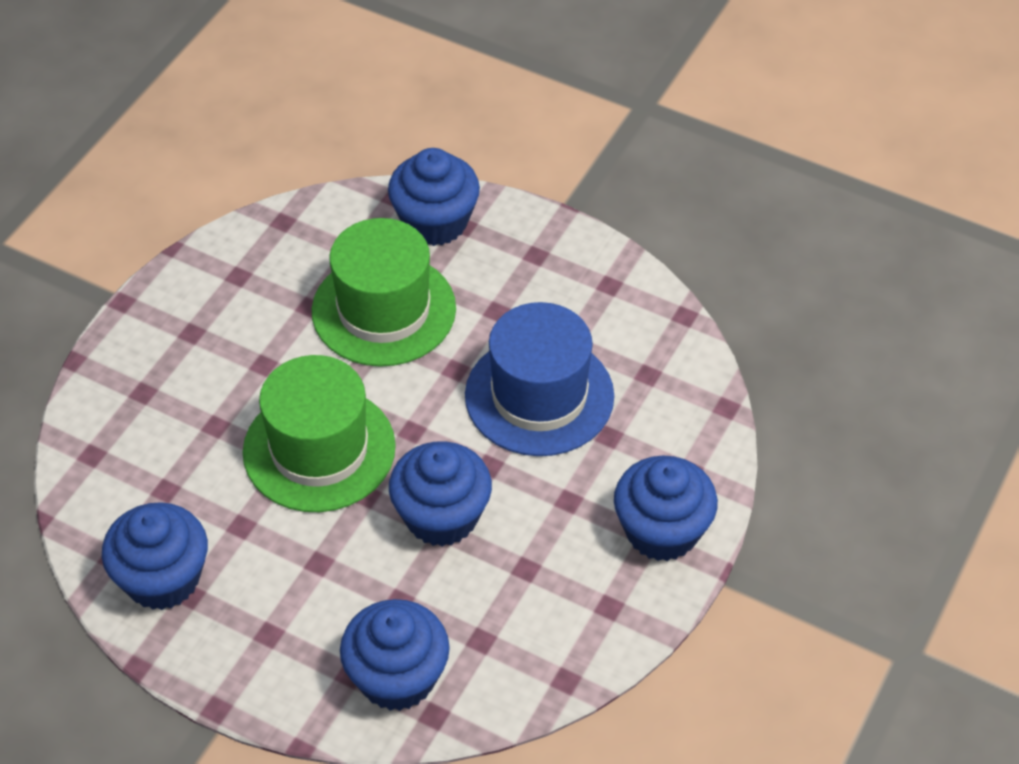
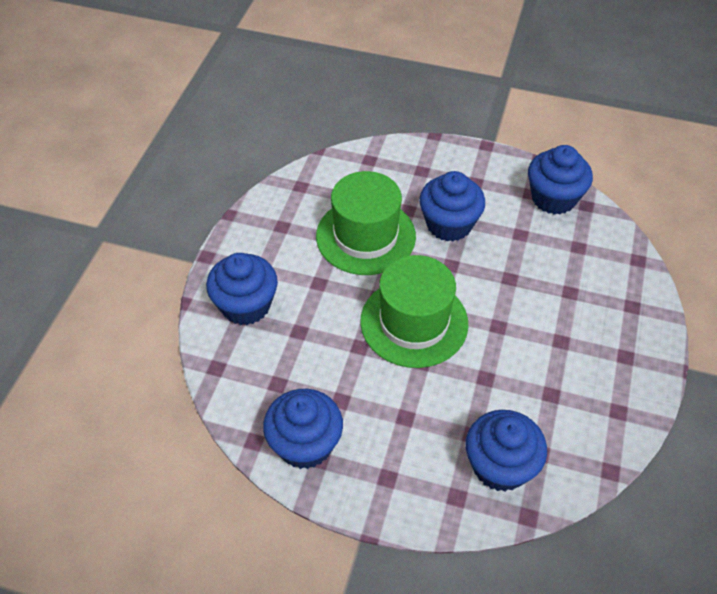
blue hat: 1 -> 0

